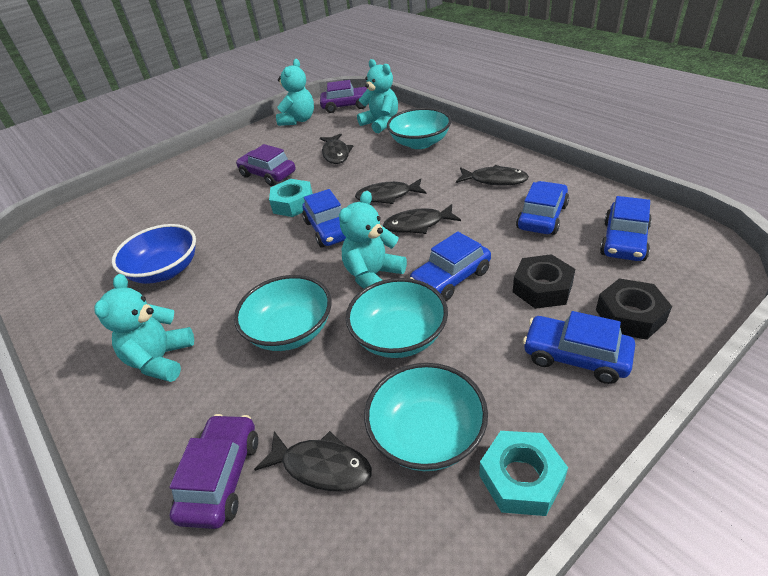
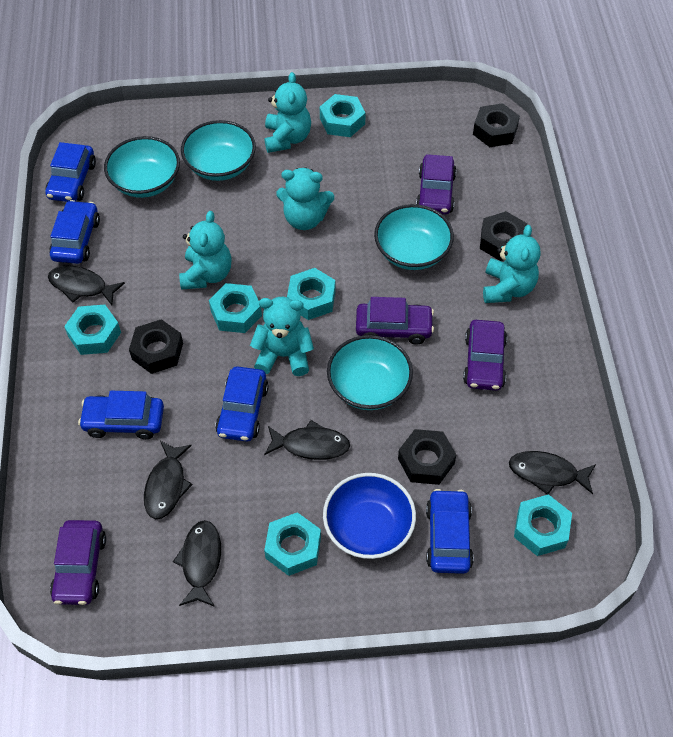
black nut: 2 -> 4
purple car: 3 -> 4
turquoise nut: 2 -> 6
turquoise teddy bear: 4 -> 5

